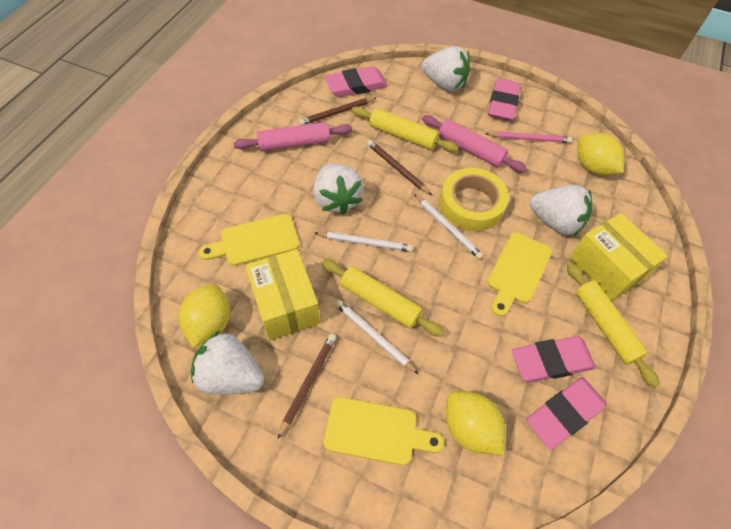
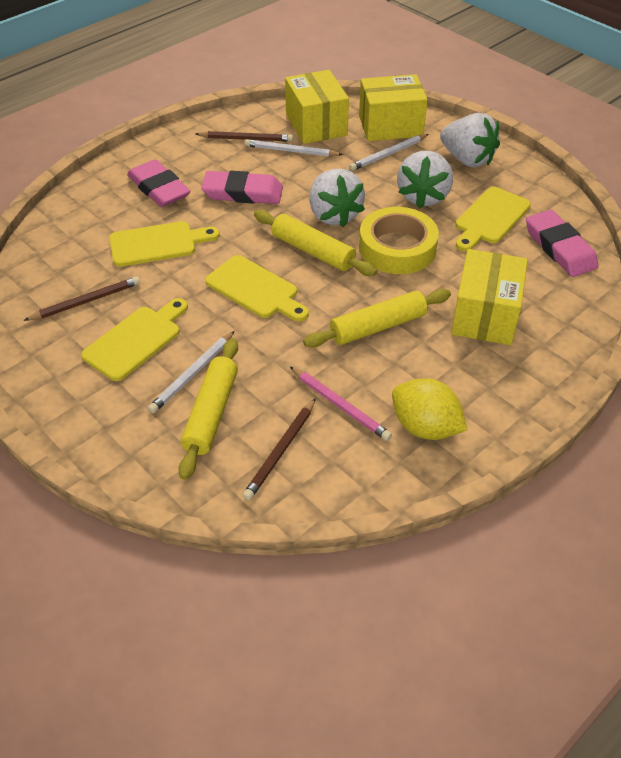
pink eraser: 4 -> 3
pink rolling pin: 2 -> 0
white strawberry: 4 -> 3
yellow box: 2 -> 3
yellow cutting board: 3 -> 4
yellow lemon: 3 -> 1

